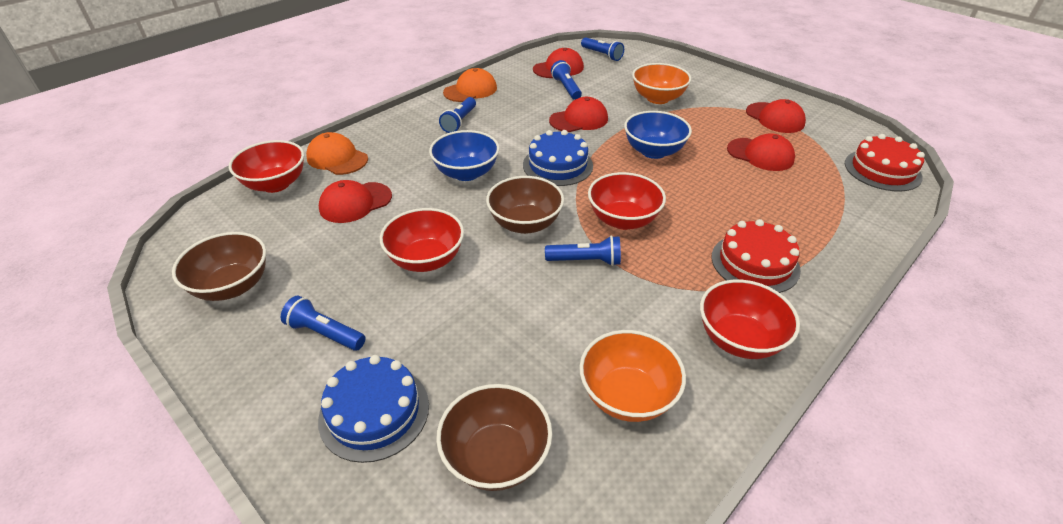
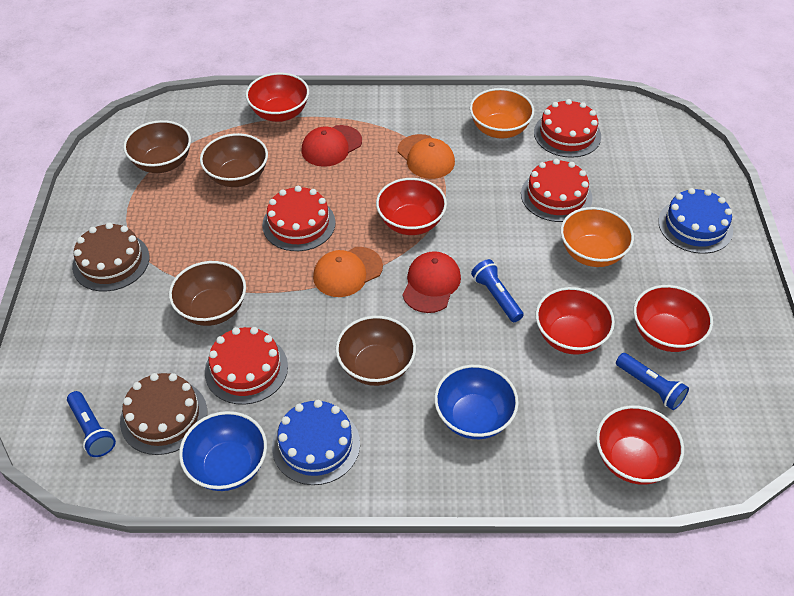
blue flashlight: 5 -> 3
brown bowl: 3 -> 4
brown cake: 0 -> 2
red bowl: 4 -> 5
red cake: 2 -> 4
red cap: 5 -> 2

